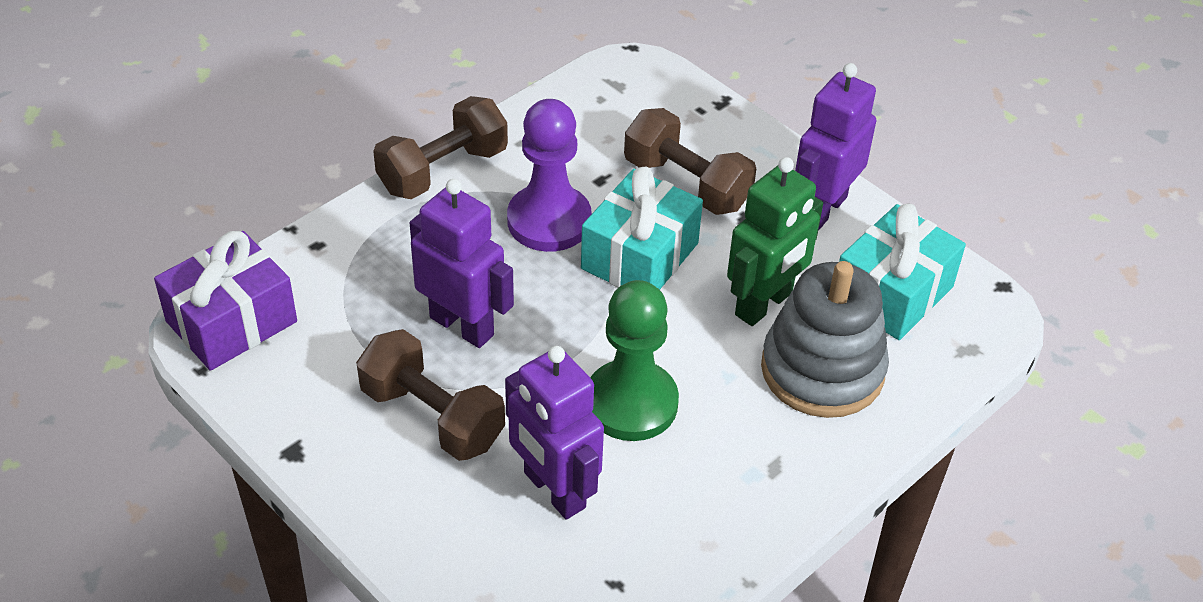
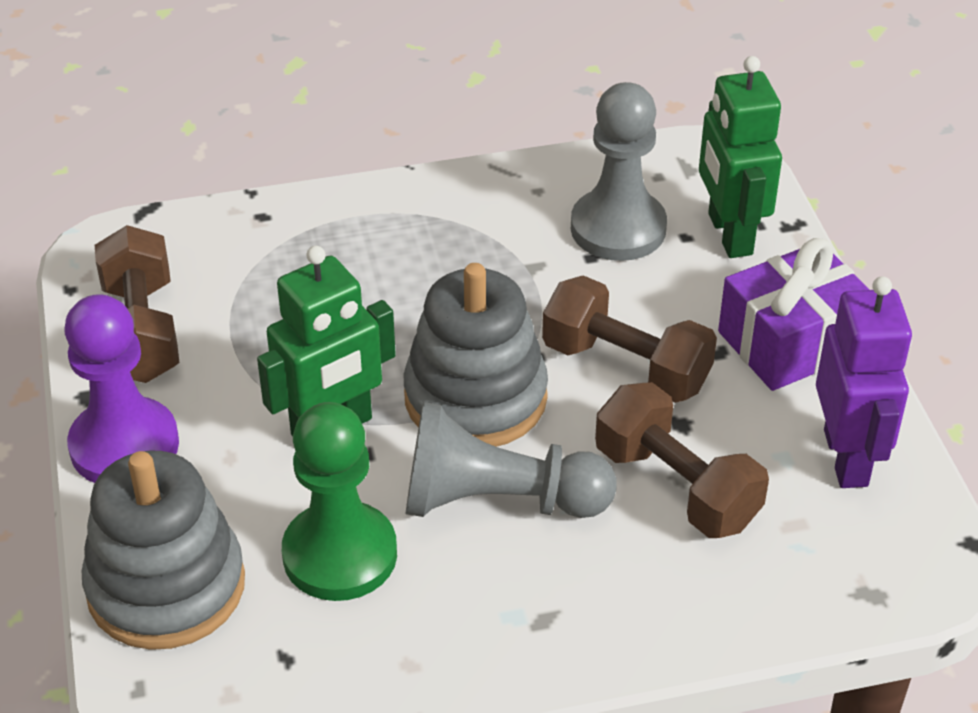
green robot: 1 -> 2
grey pawn: 0 -> 2
grey stacking toy: 1 -> 2
purple robot: 3 -> 1
turquoise gift: 2 -> 0

